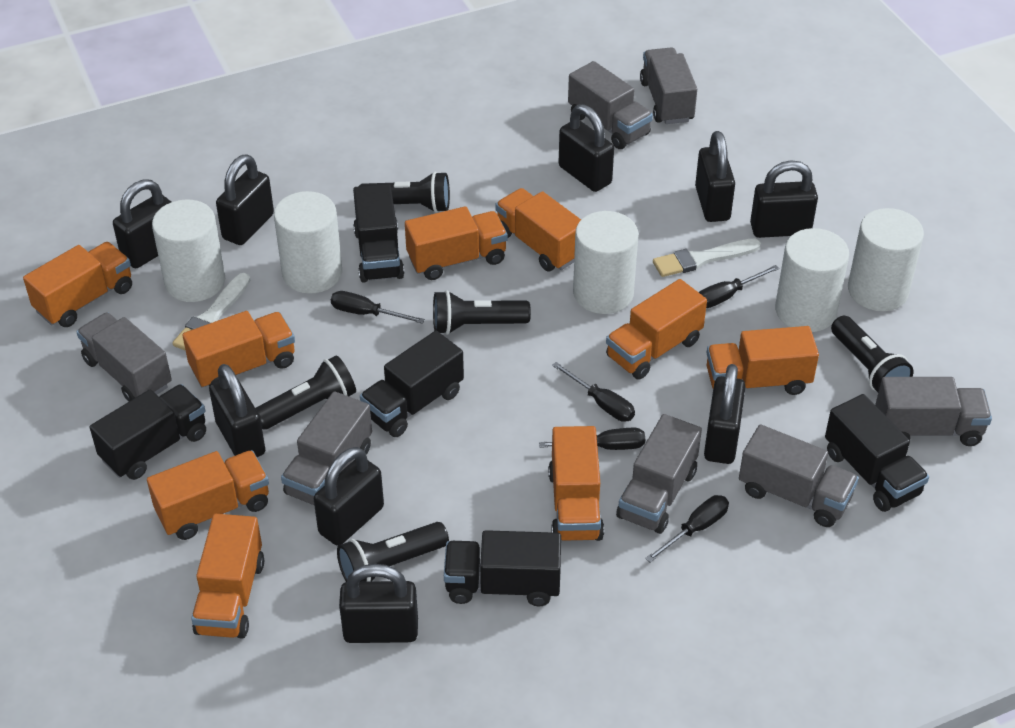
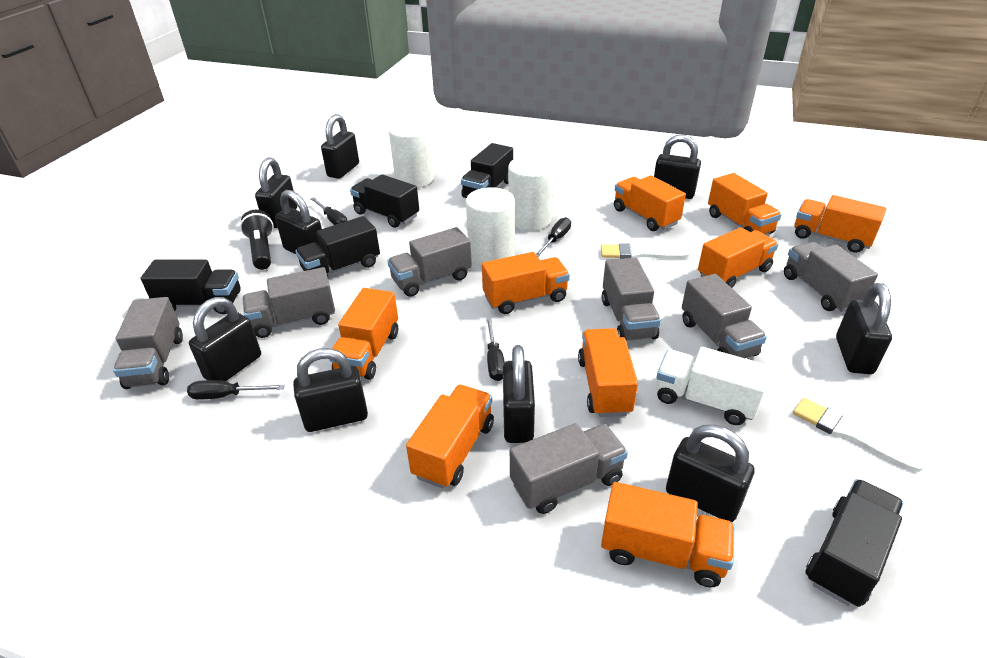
black flashlight: 5 -> 1
black screwdriver: 5 -> 4
white cylinder: 5 -> 3
white truck: 0 -> 1

